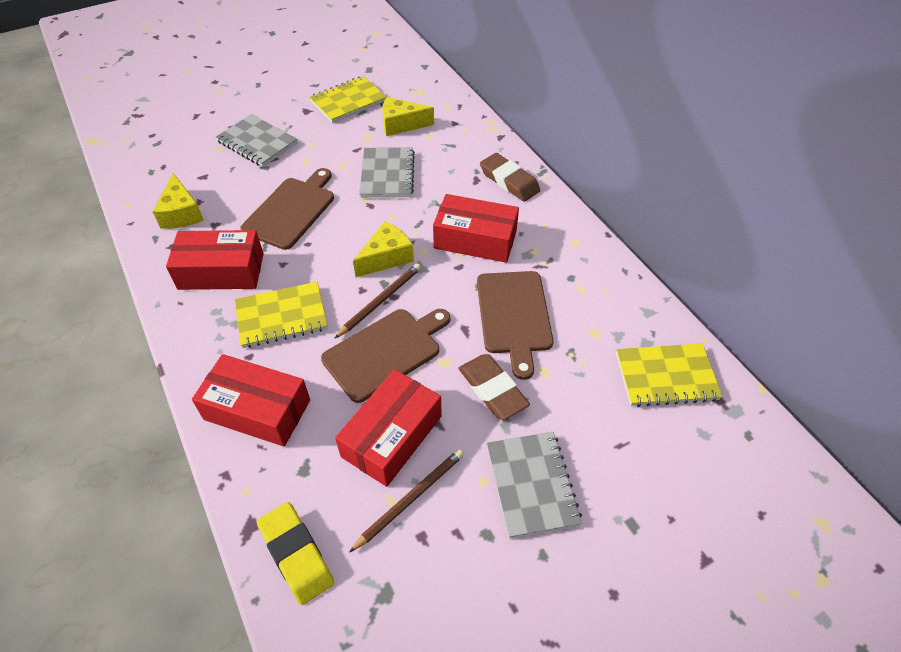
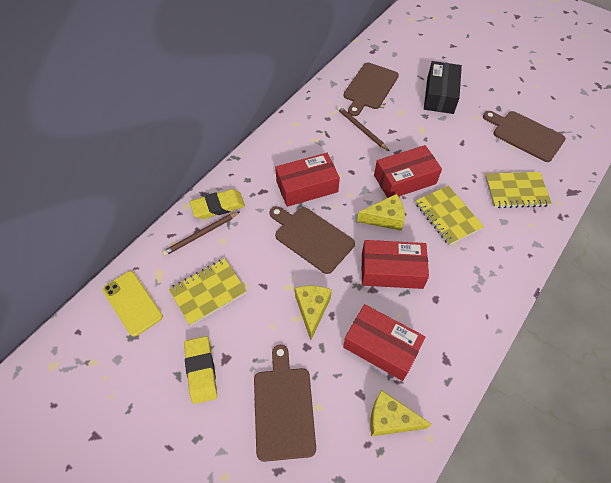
black box: 0 -> 1
brown cutting board: 3 -> 4
brown eraser: 2 -> 0
grey notebook: 3 -> 0
yellow eraser: 1 -> 2
yellow phone: 0 -> 1

